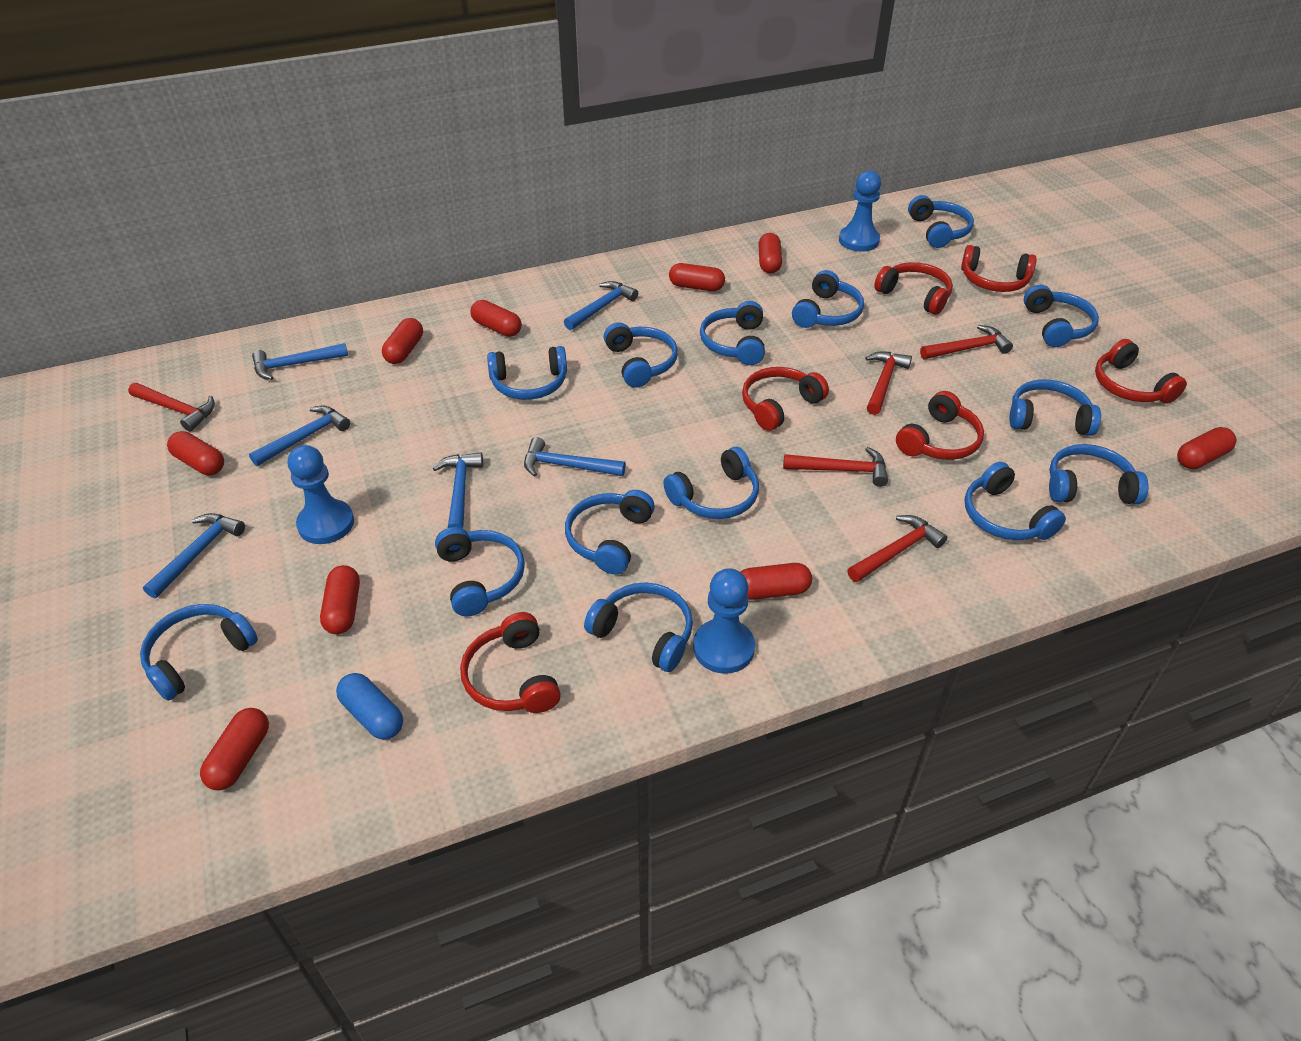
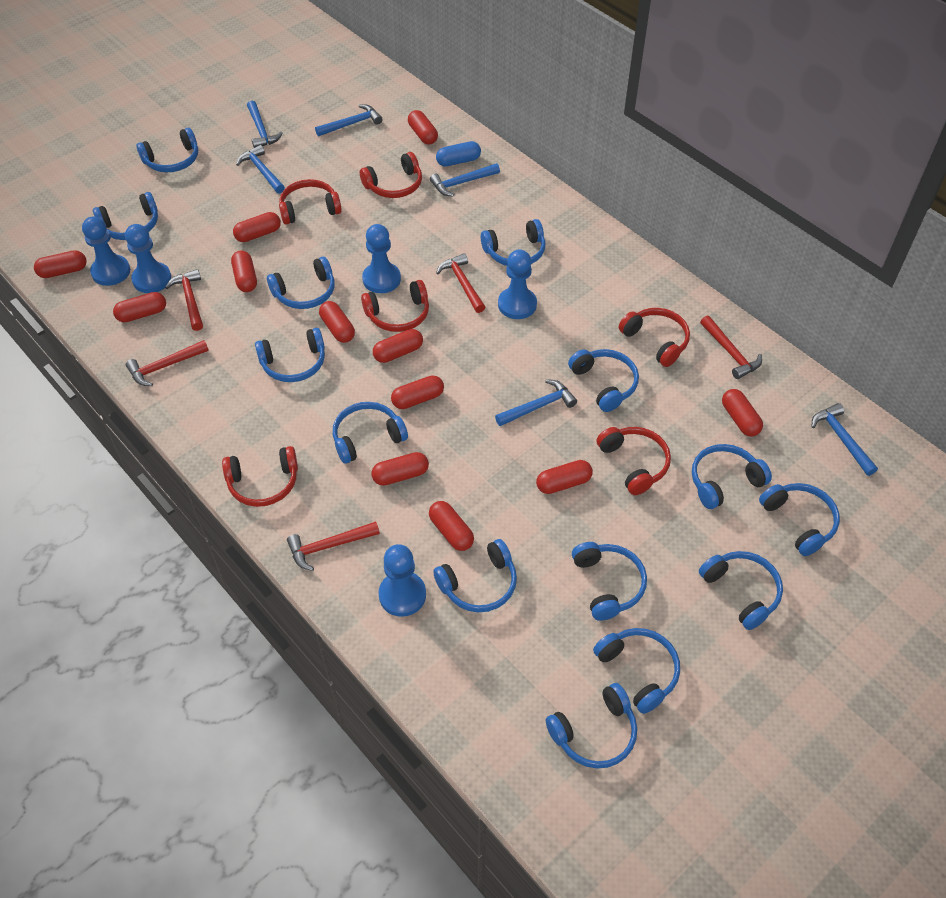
blue pawn: 3 -> 5
red capsule: 9 -> 12

